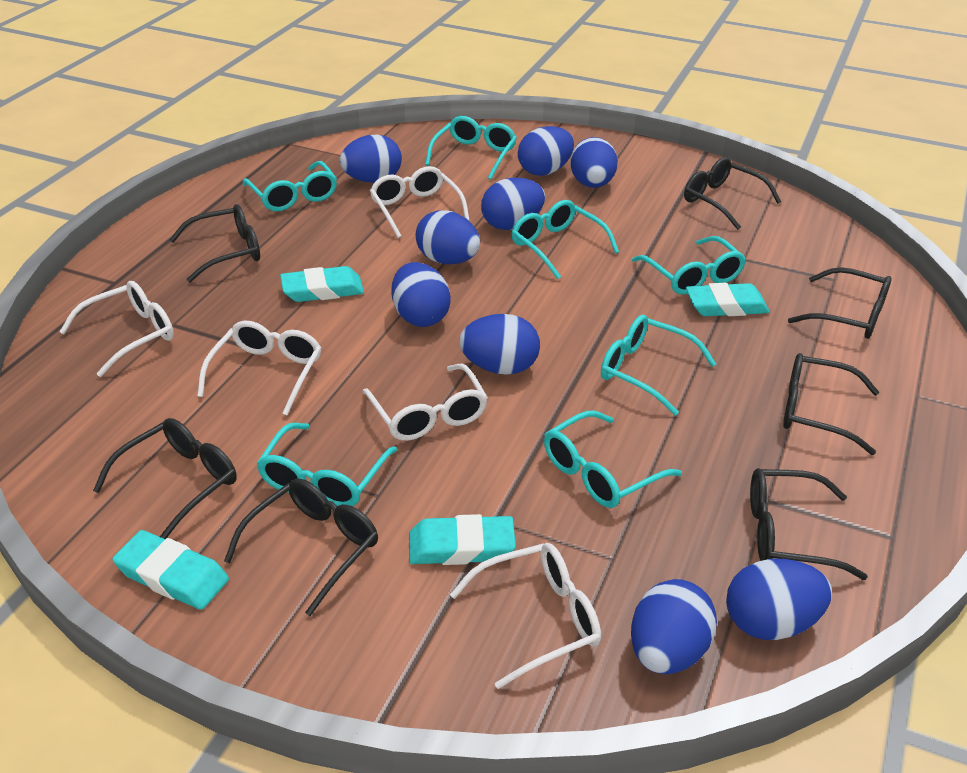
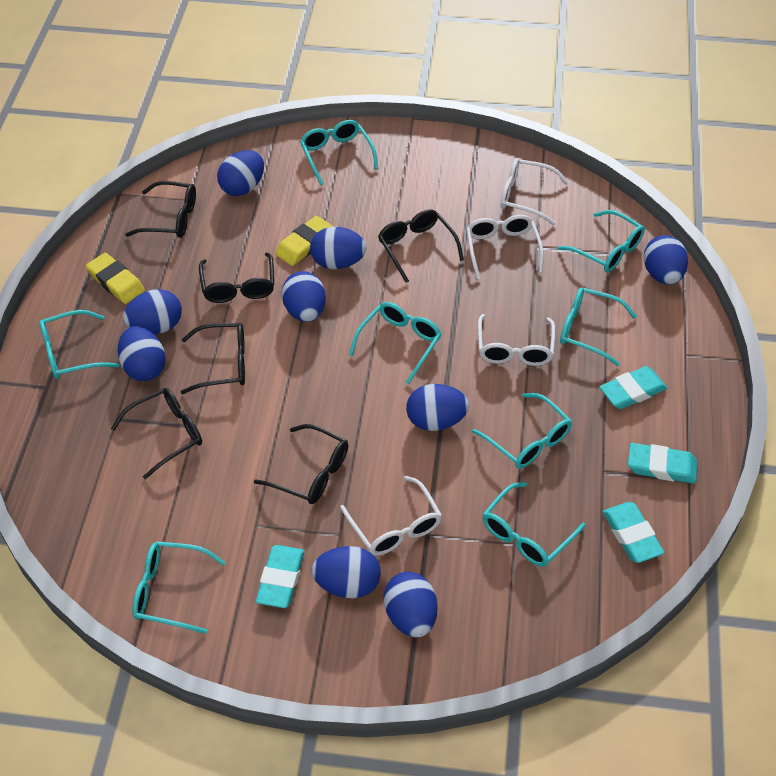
black glasses: 7 -> 6
turquoise glasses: 7 -> 8
white glasses: 5 -> 4
yellow eraser: 0 -> 2

